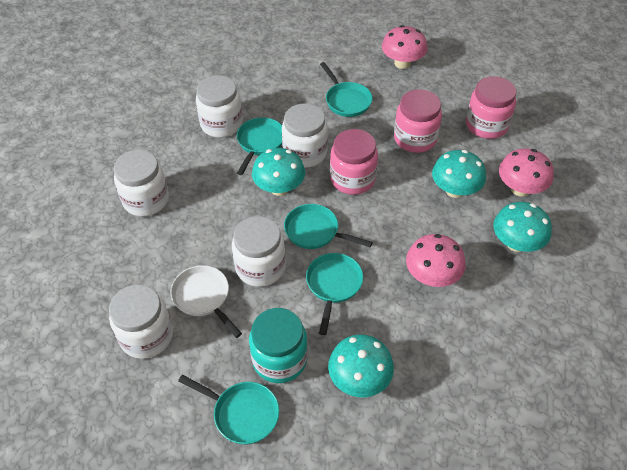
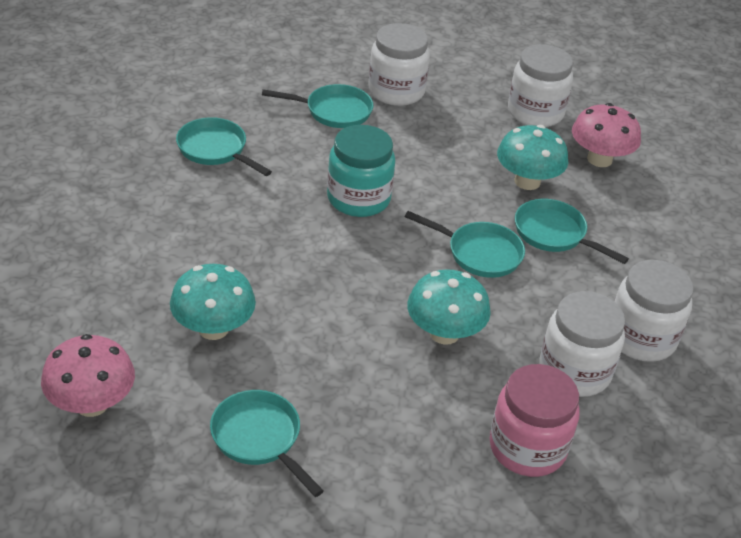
pink jar: 3 -> 1
pink mushroom: 3 -> 2
turquoise mushroom: 4 -> 3
white jar: 5 -> 4
white pan: 1 -> 0

